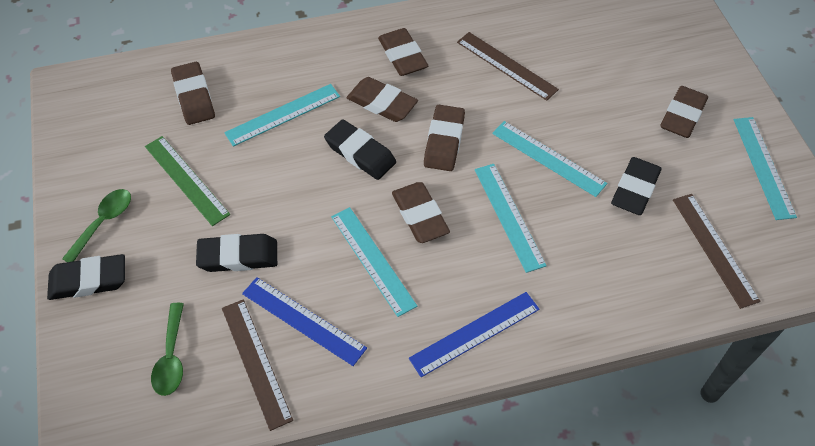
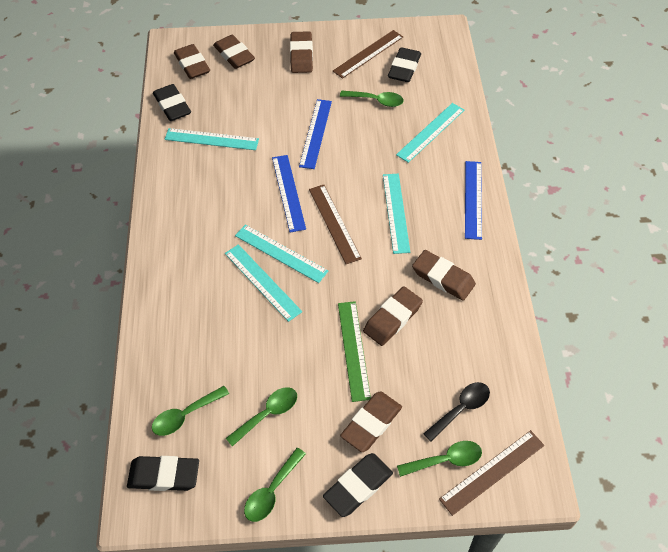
black spoon: 0 -> 1
blue ruler: 2 -> 3
green spoon: 2 -> 5

